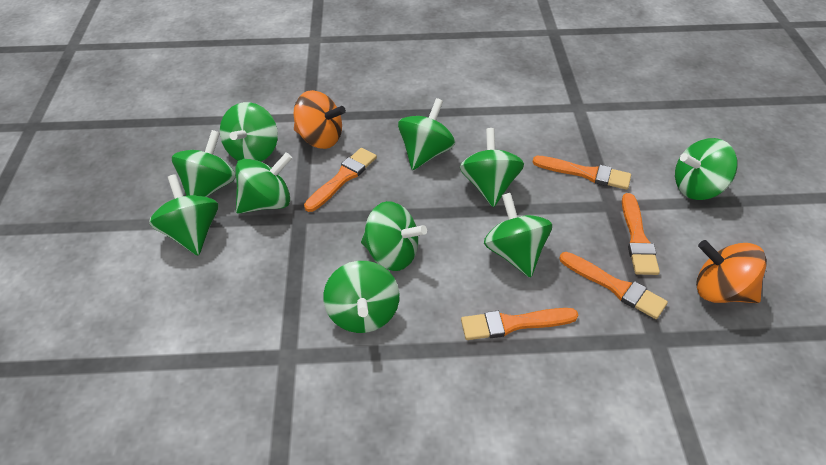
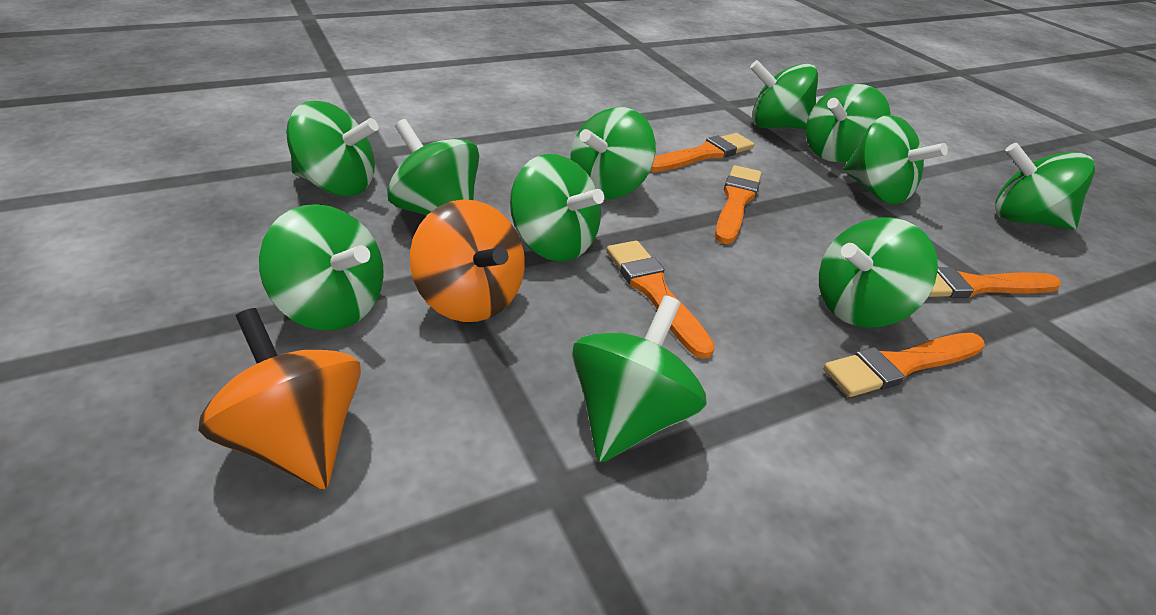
green spinning top: 10 -> 11

